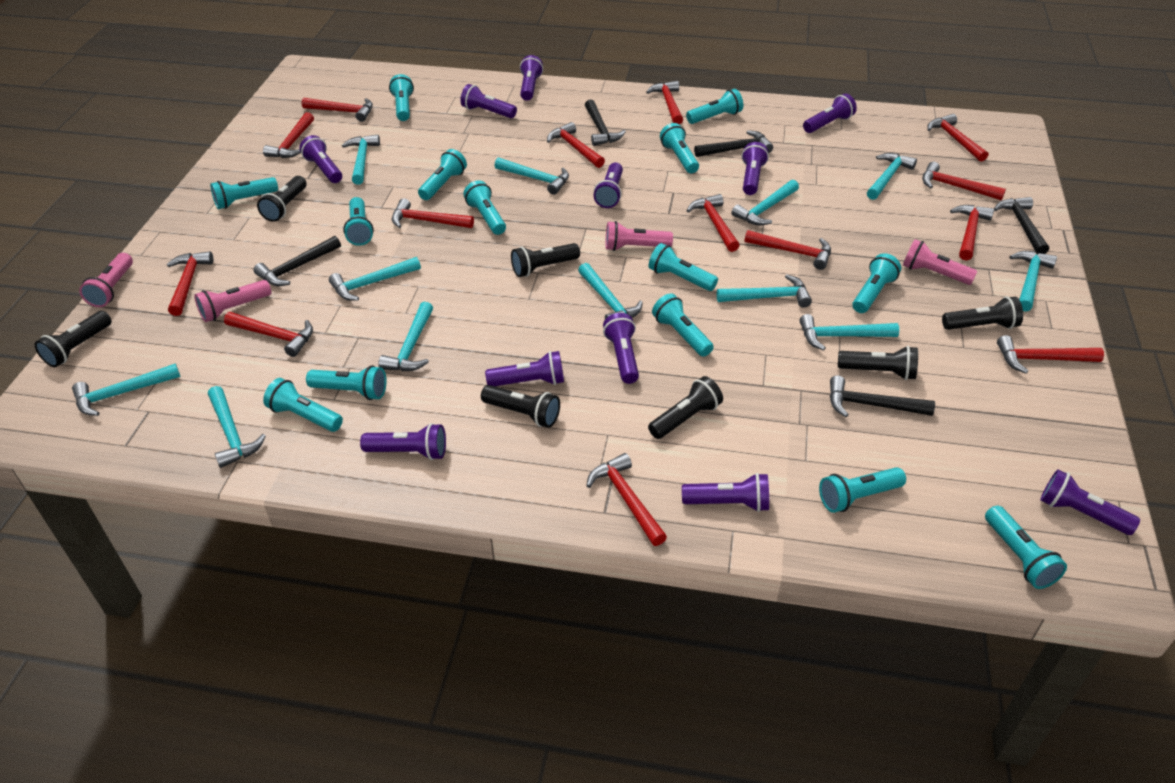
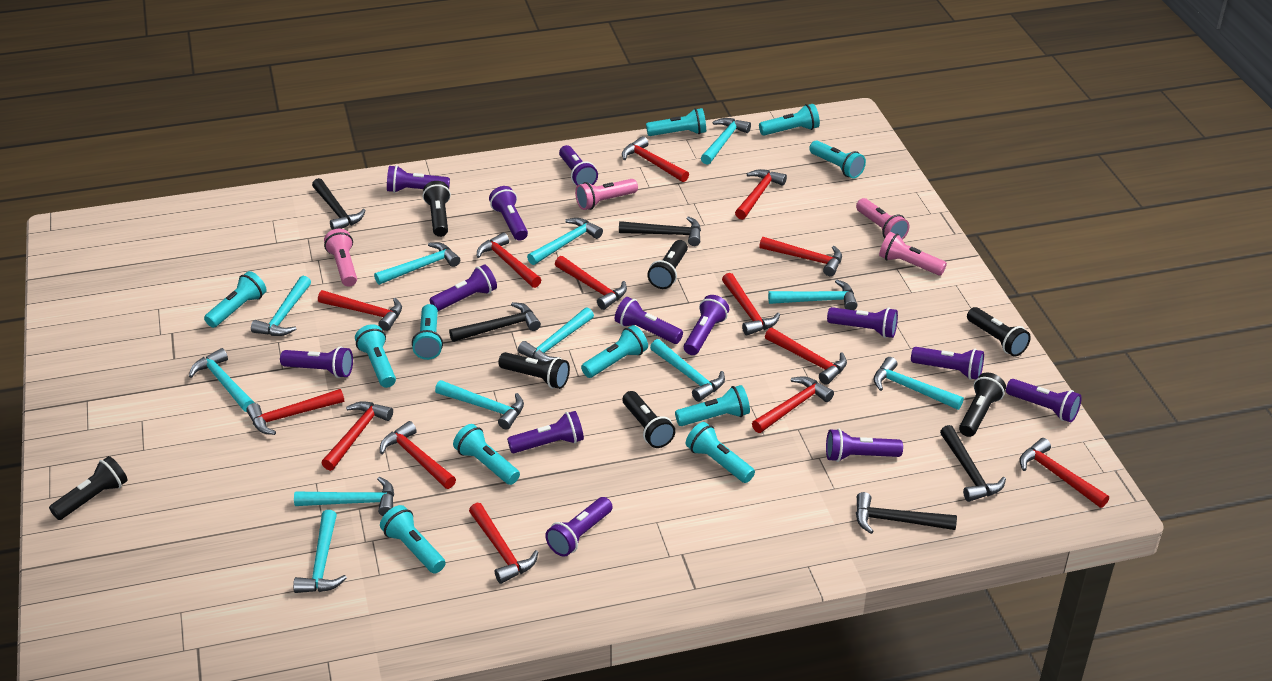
purple flashlight: 11 -> 13
turquoise flashlight: 14 -> 11

